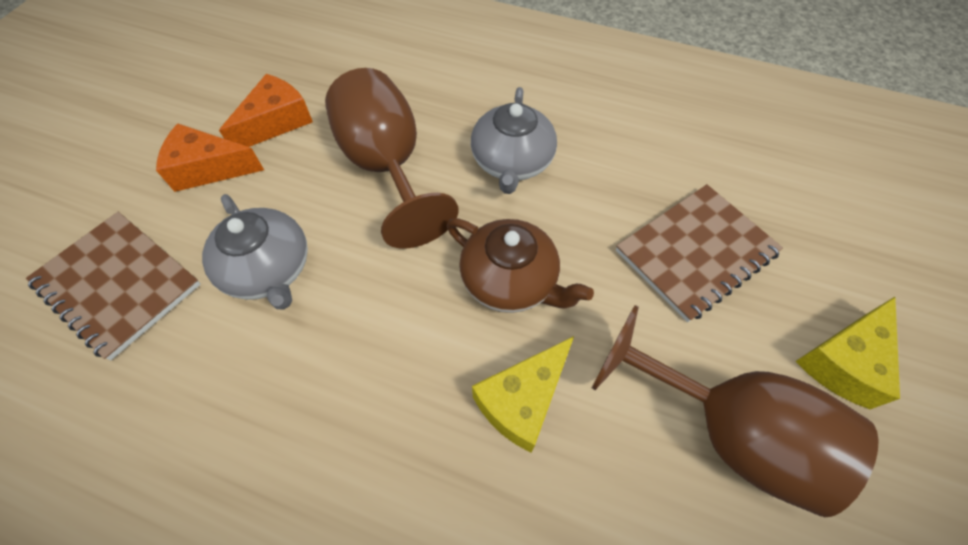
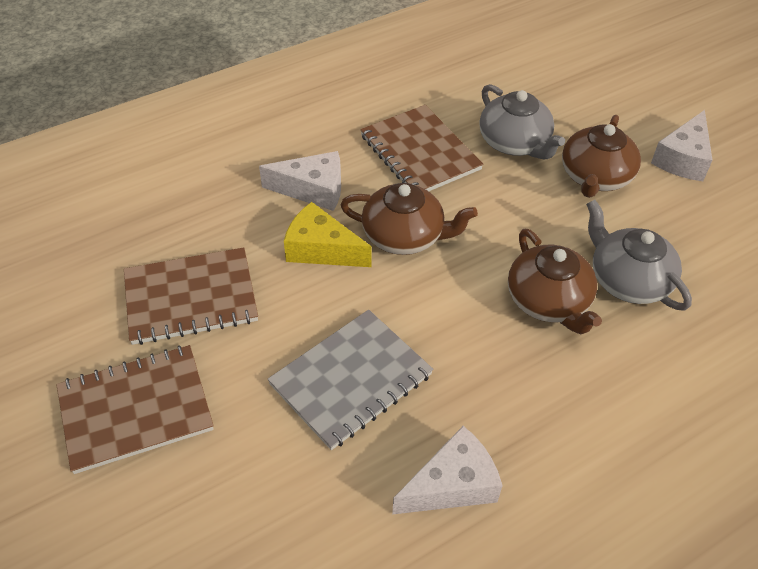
brown goblet: 2 -> 0
brown notebook: 2 -> 3
brown teapot: 1 -> 3
grey notebook: 0 -> 1
orange cheese: 2 -> 0
white cheese: 0 -> 3
yellow cheese: 2 -> 1

